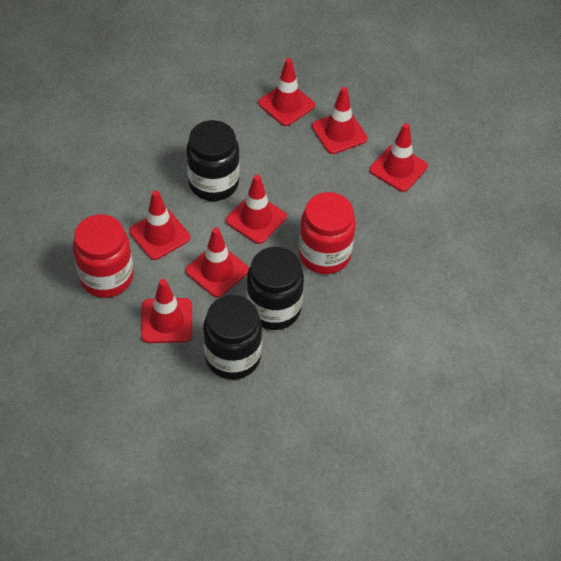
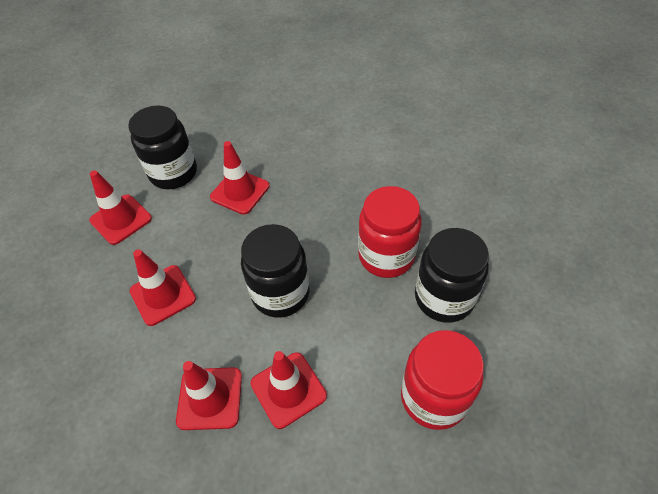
red traffic cone: 7 -> 5

